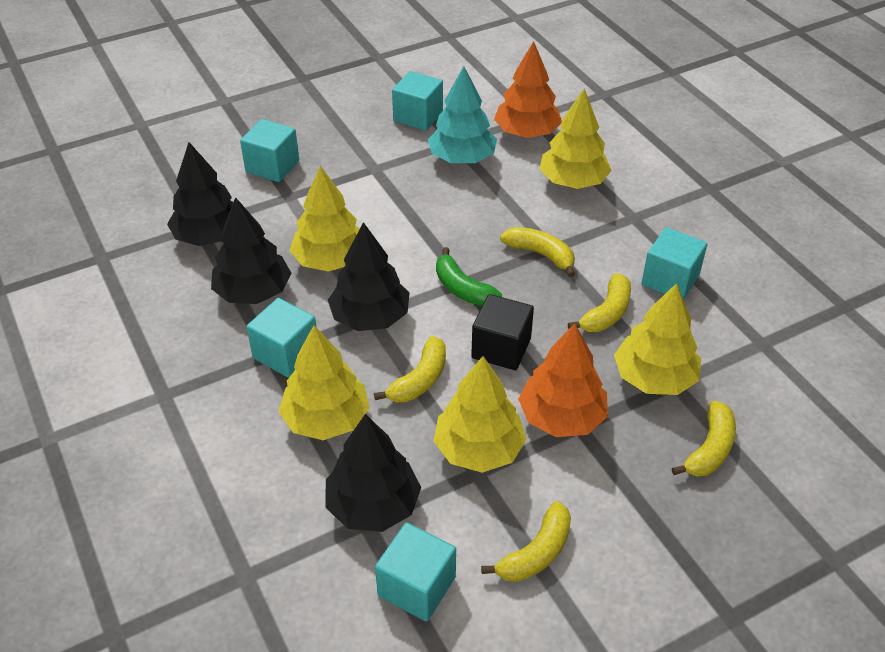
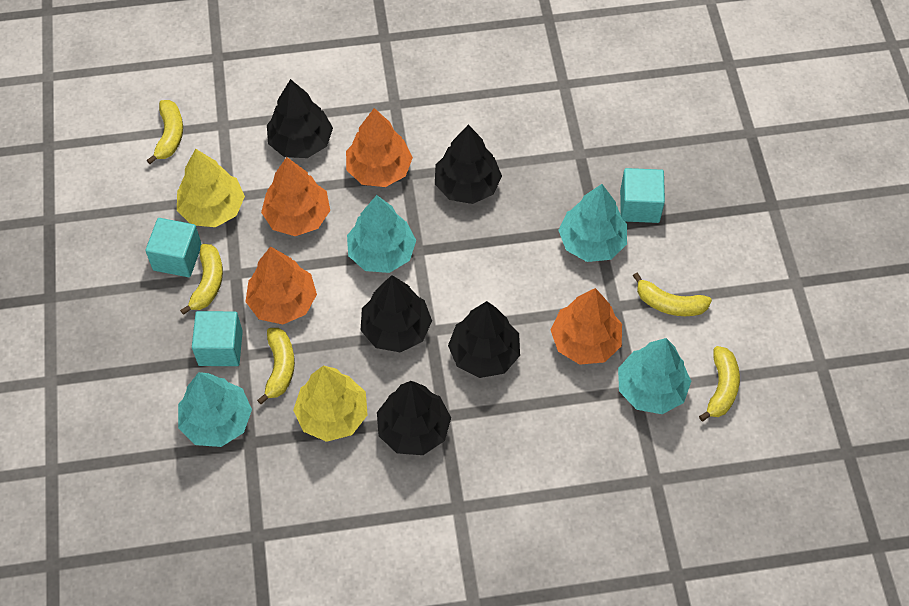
black cube: 1 -> 0
black tree: 4 -> 5
green banana: 1 -> 0
orange tree: 2 -> 4
turquoise cube: 5 -> 3
turquoise tree: 1 -> 4
yellow tree: 5 -> 2

